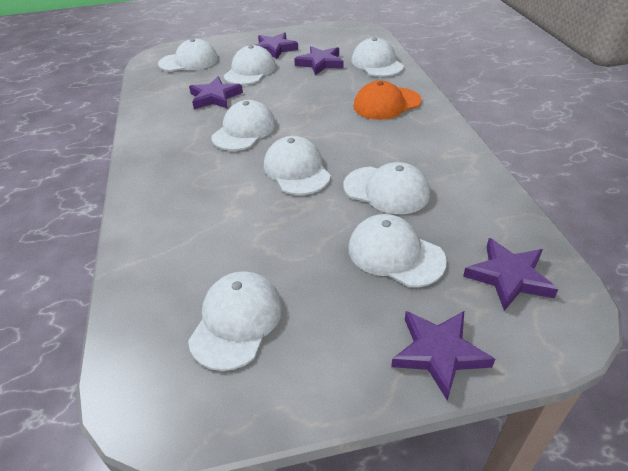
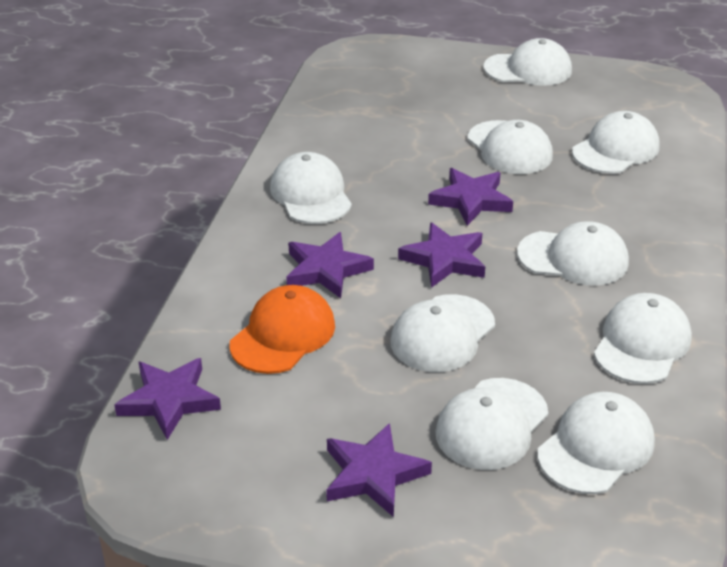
white cap: 8 -> 9

